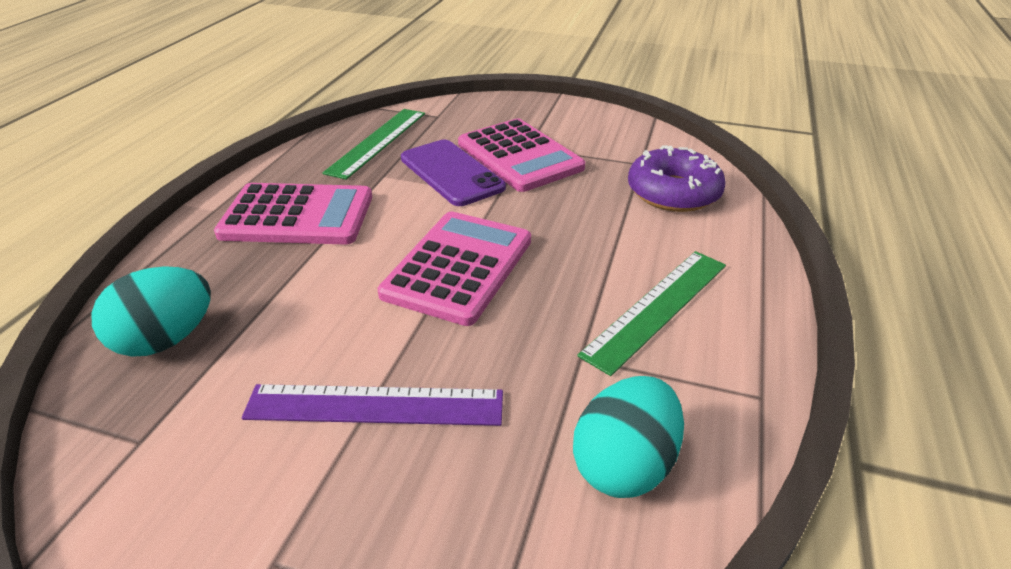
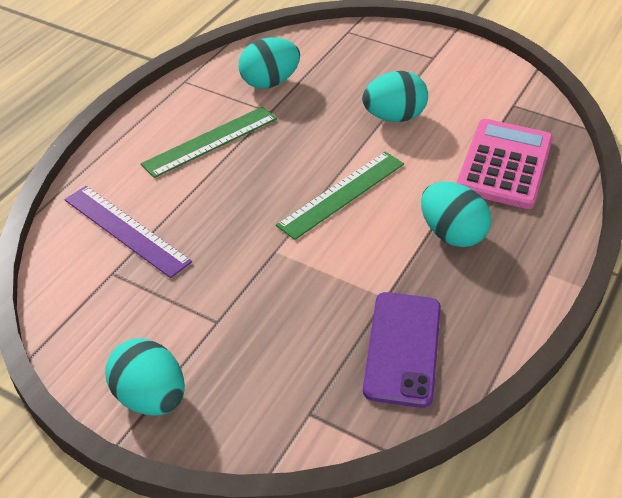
pink calculator: 3 -> 1
purple donut: 1 -> 0
turquoise egg: 2 -> 4

